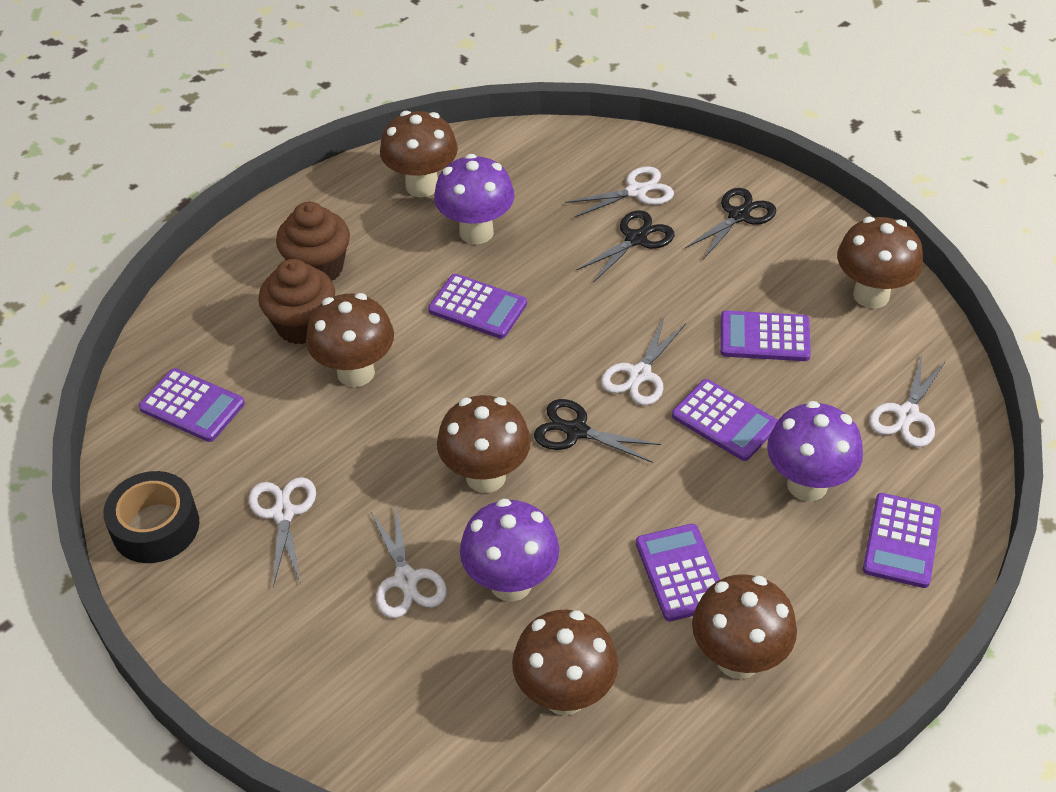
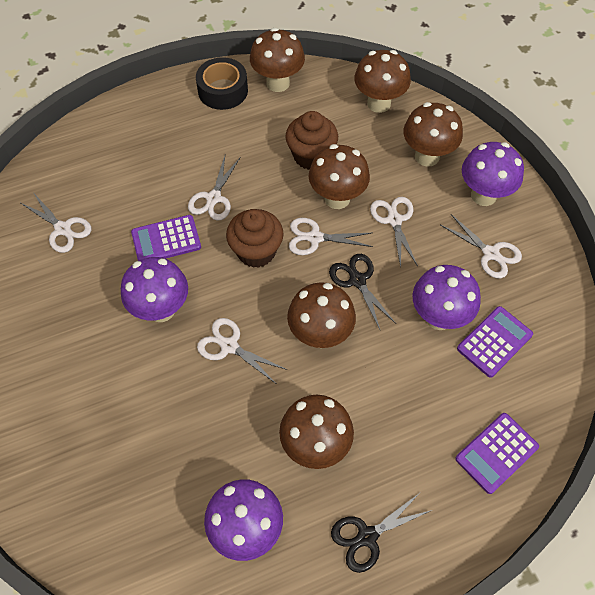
black scissors: 3 -> 2
purple calculator: 6 -> 3
purple mushroom: 3 -> 4
white scissors: 5 -> 6

